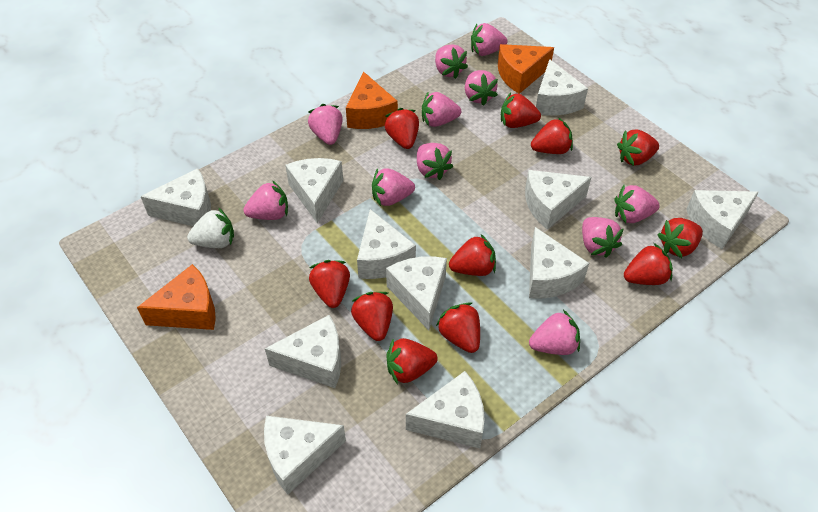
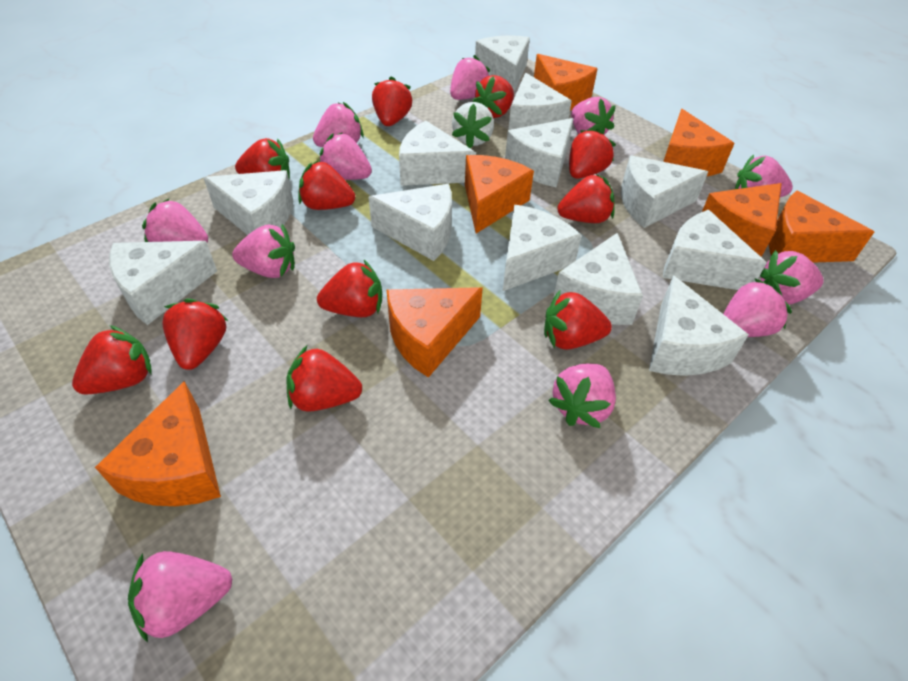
orange cheese: 3 -> 7
white cheese: 11 -> 12

